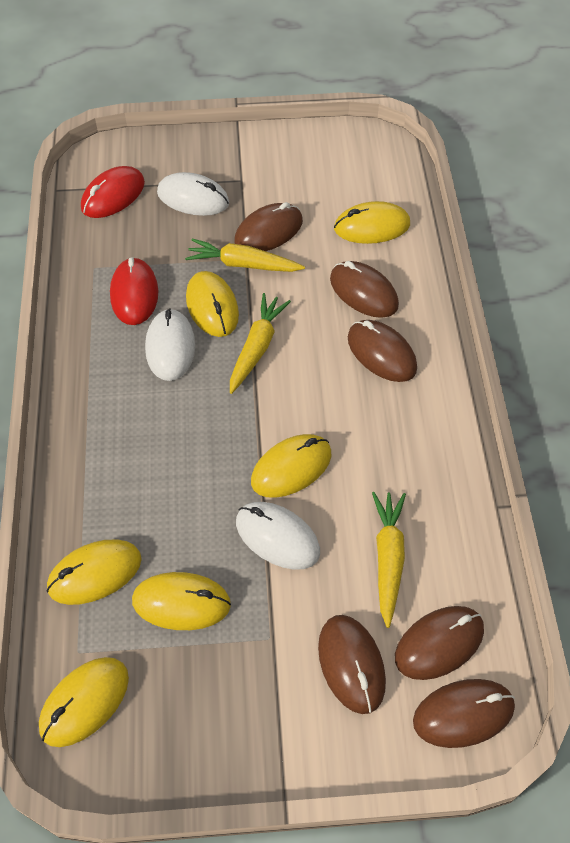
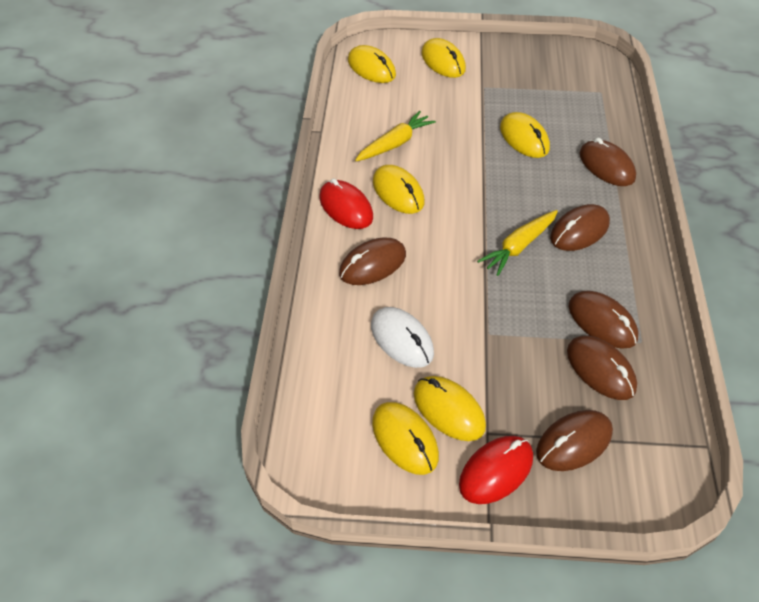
white mouse: 3 -> 1
yellow carrot: 3 -> 2

